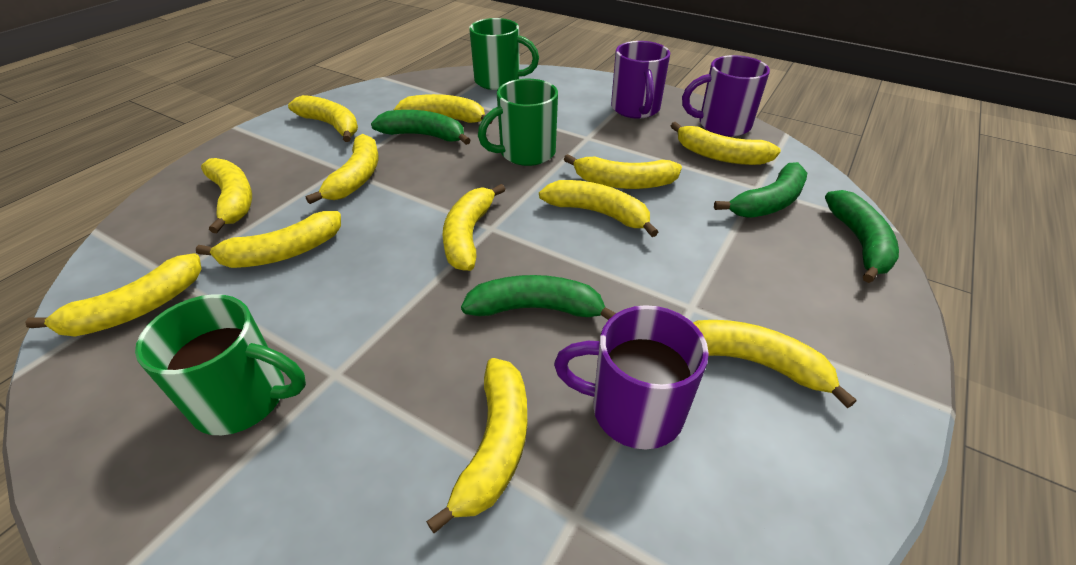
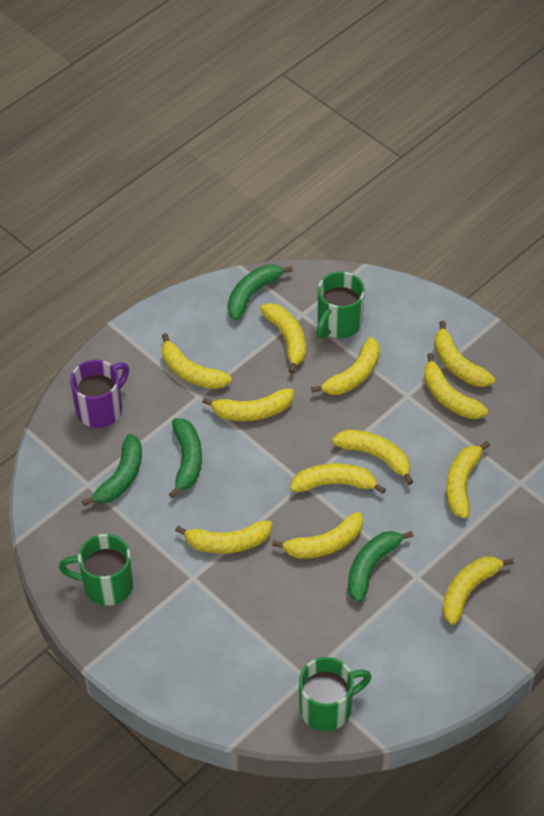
purple mug: 3 -> 1

